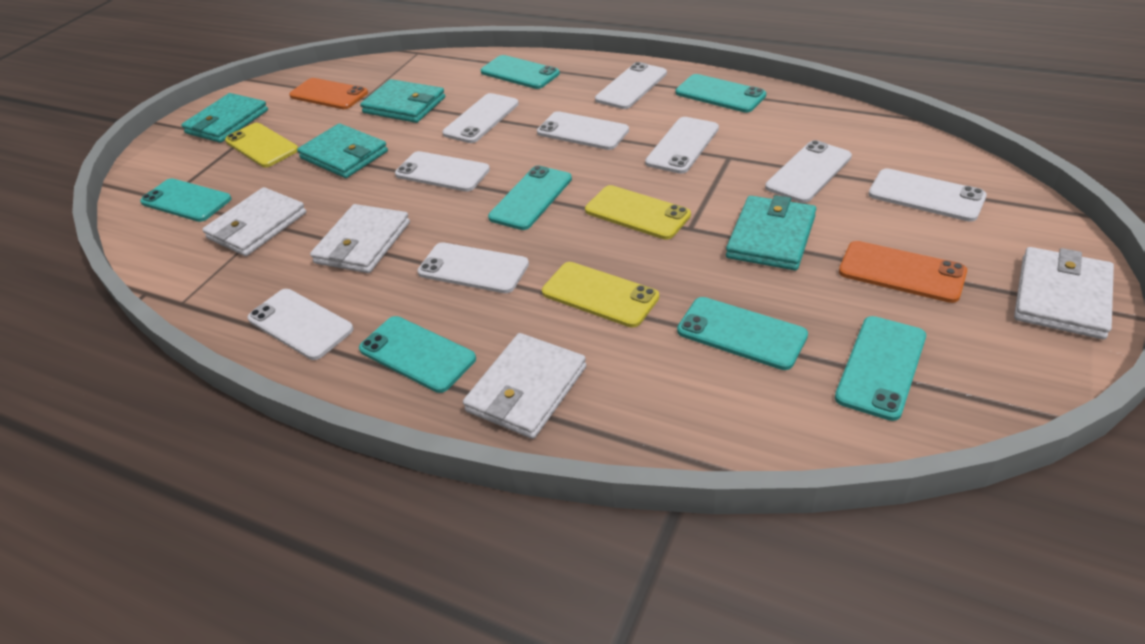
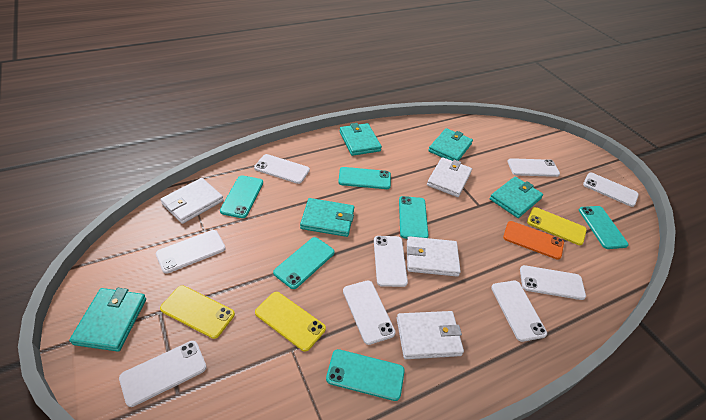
orange phone: 2 -> 1
turquoise phone: 7 -> 6
turquoise wallet: 4 -> 5

